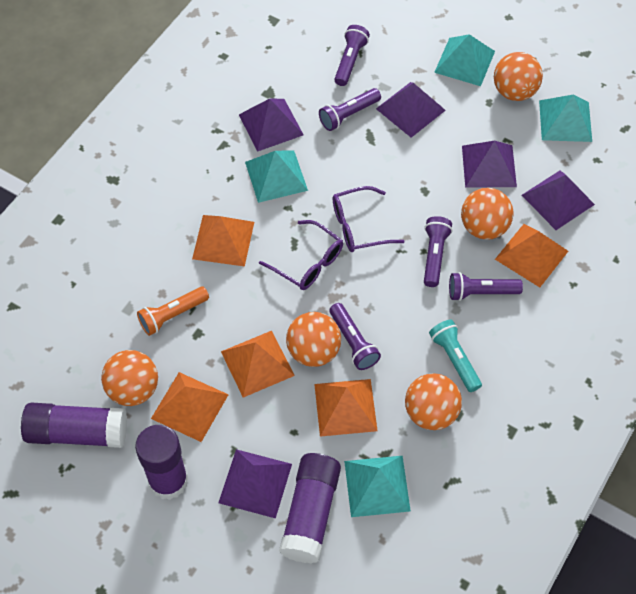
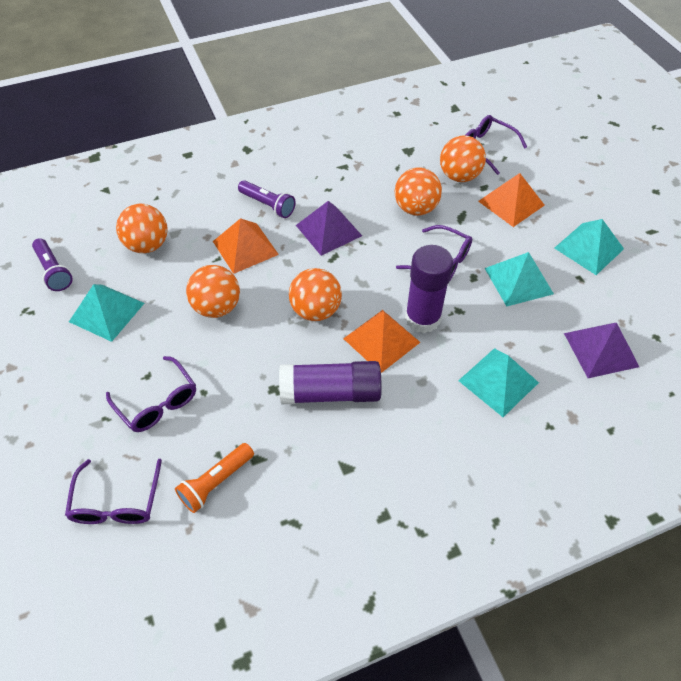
orange pyramid: 5 -> 3
purple flashlight: 5 -> 2
purple glasses: 2 -> 4
purple glue stick: 3 -> 2
purple pyramid: 5 -> 2
turquoise flashlight: 1 -> 0

